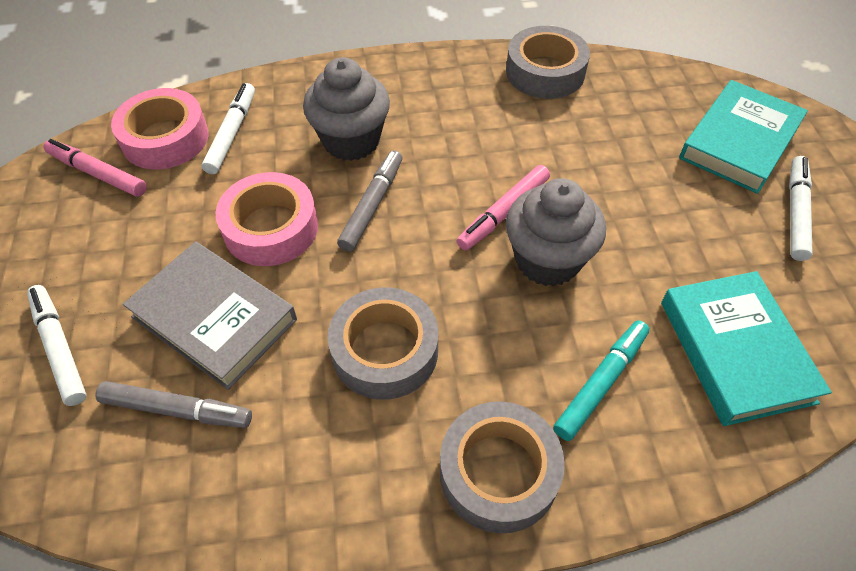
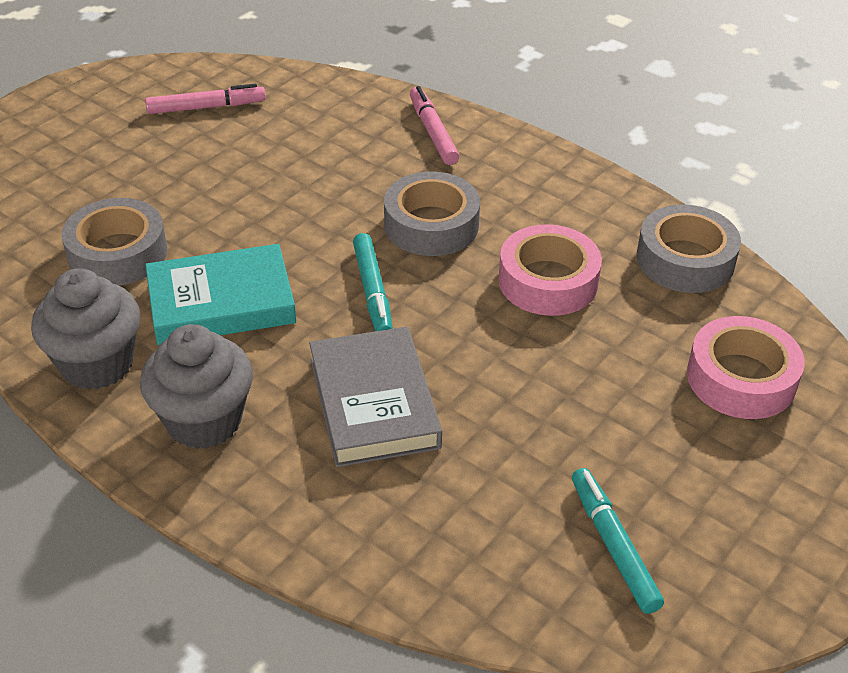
grey marker: 2 -> 0
turquoise book: 2 -> 1
turquoise marker: 1 -> 2
white marker: 3 -> 0

